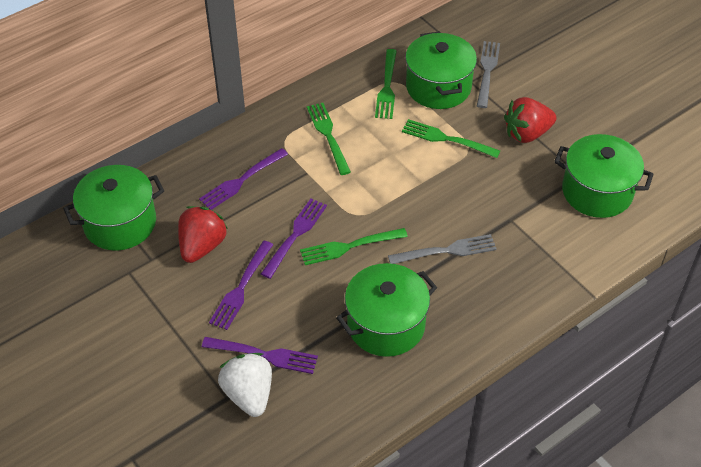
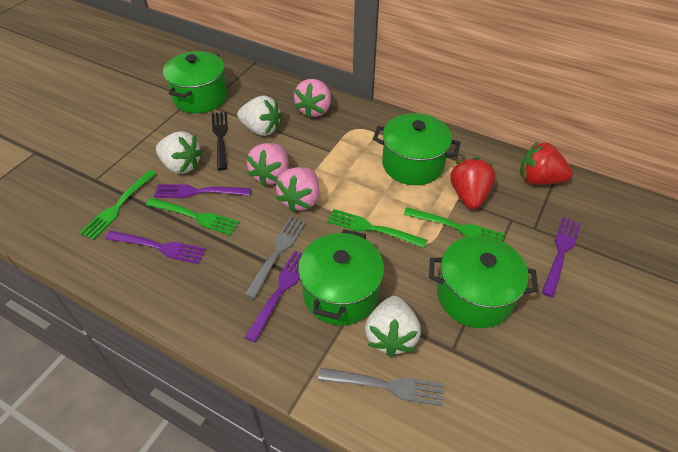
black fork: 0 -> 1
pink strawberry: 0 -> 3
white strawberry: 1 -> 3

